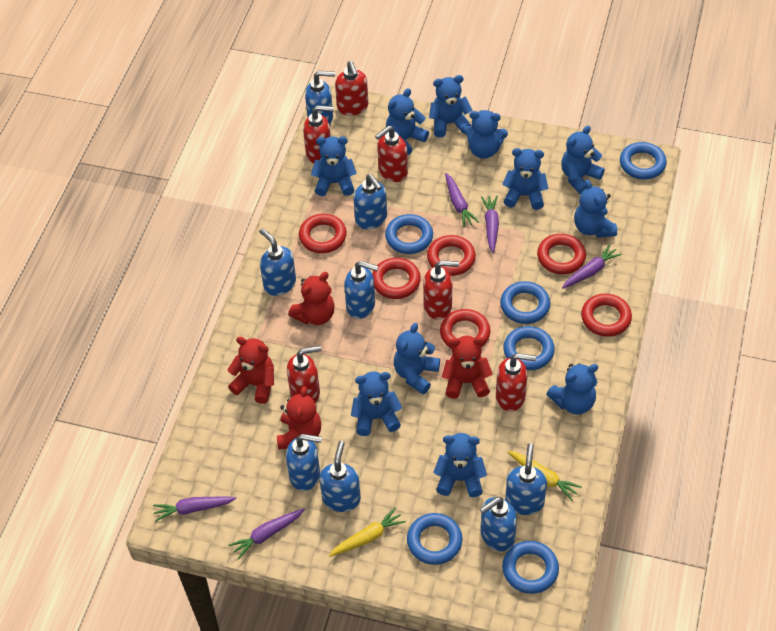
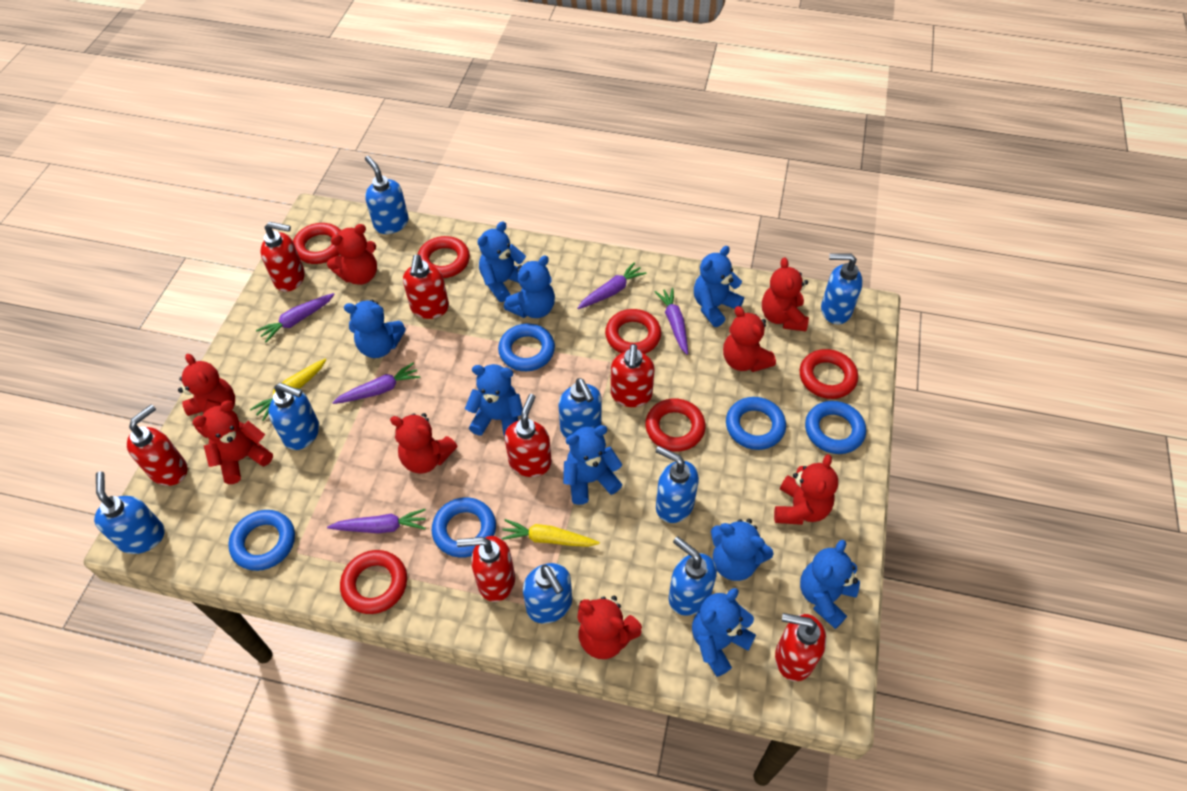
blue ring: 6 -> 5
blue teddy bear: 11 -> 9
red soap dispenser: 6 -> 7
red teddy bear: 4 -> 8

